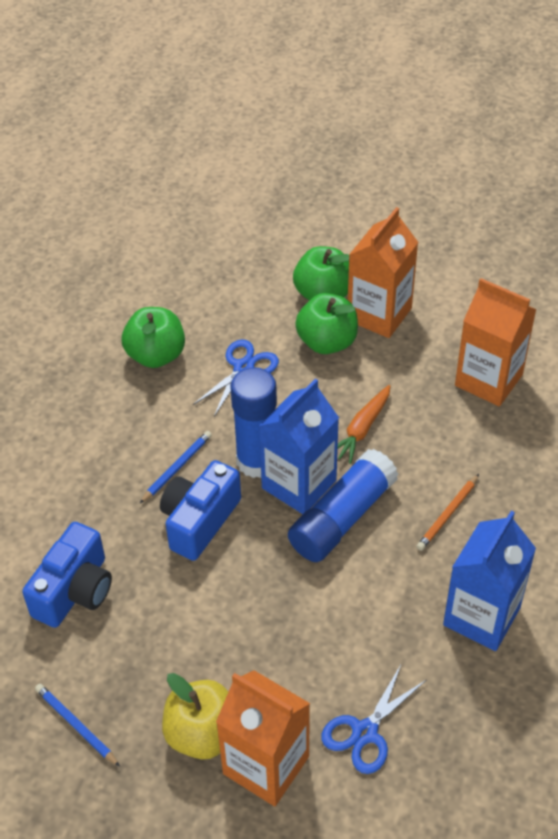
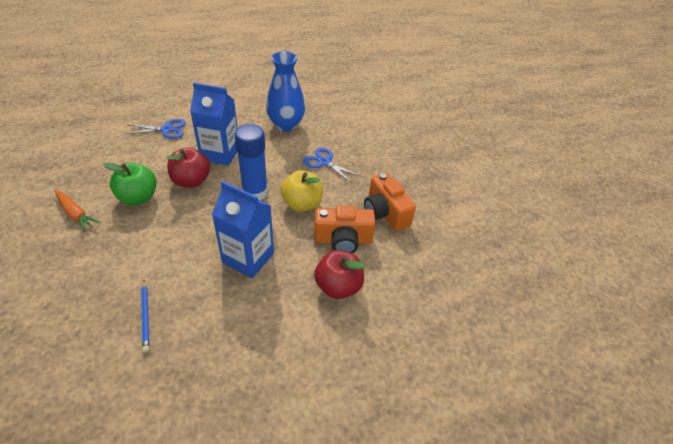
blue camera: 2 -> 0
blue glue stick: 2 -> 1
blue pencil: 2 -> 1
blue vase: 0 -> 1
green apple: 3 -> 1
orange camera: 0 -> 2
orange carton: 3 -> 0
orange pencil: 1 -> 0
red apple: 0 -> 2

